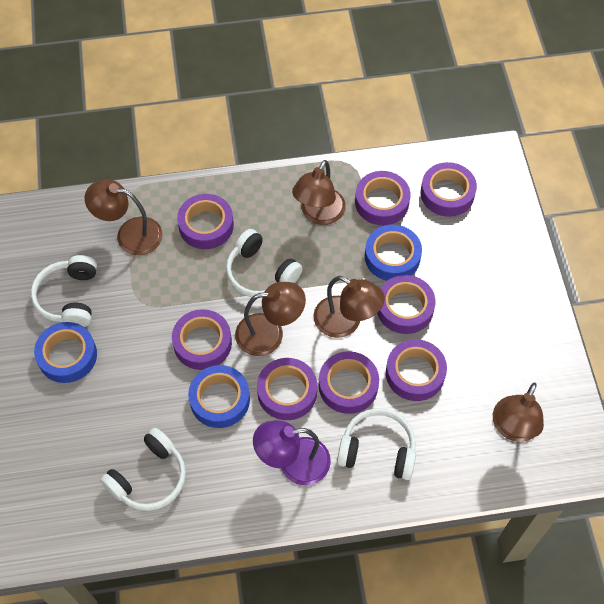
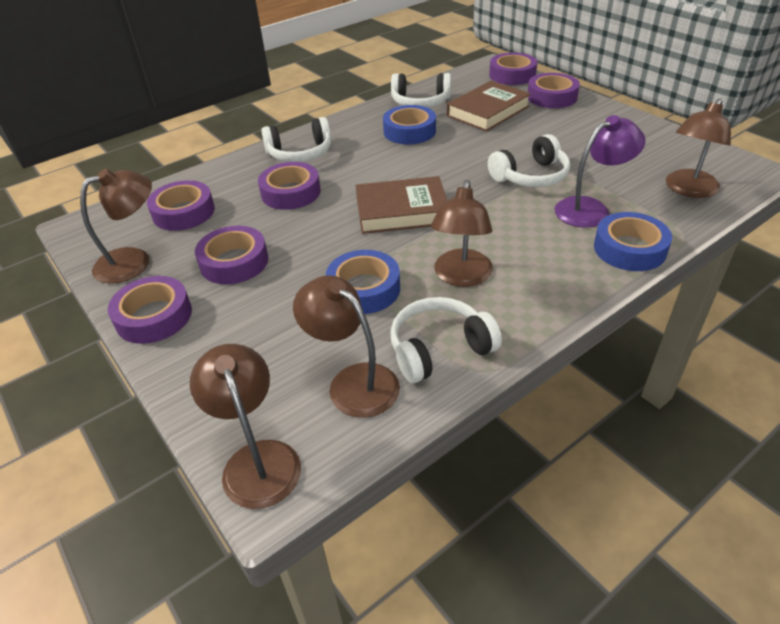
brown book: 0 -> 2
purple tape: 8 -> 6

